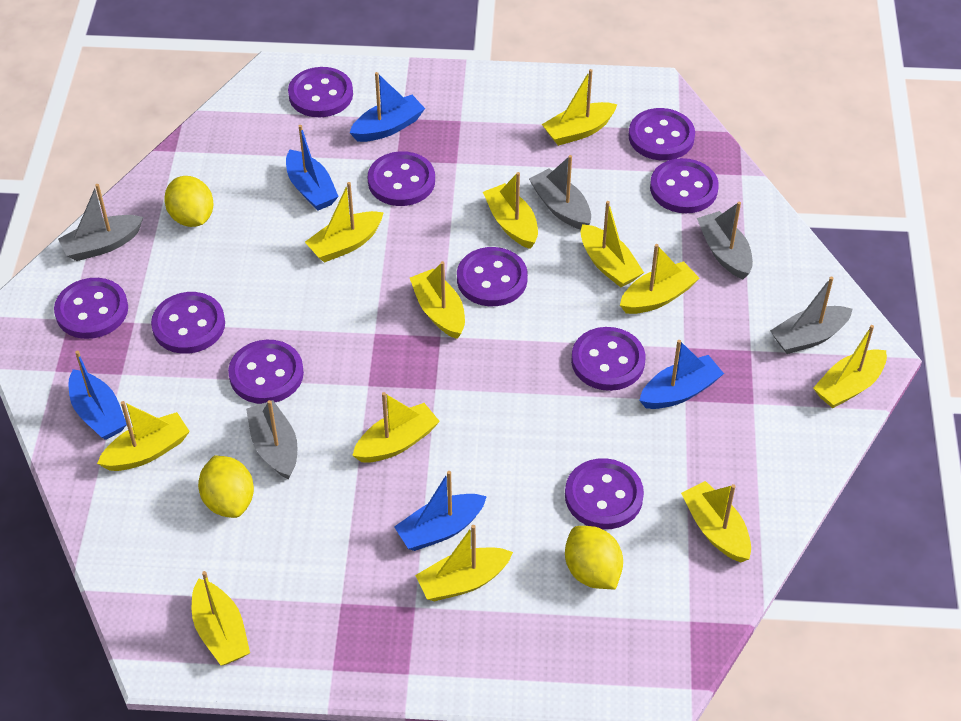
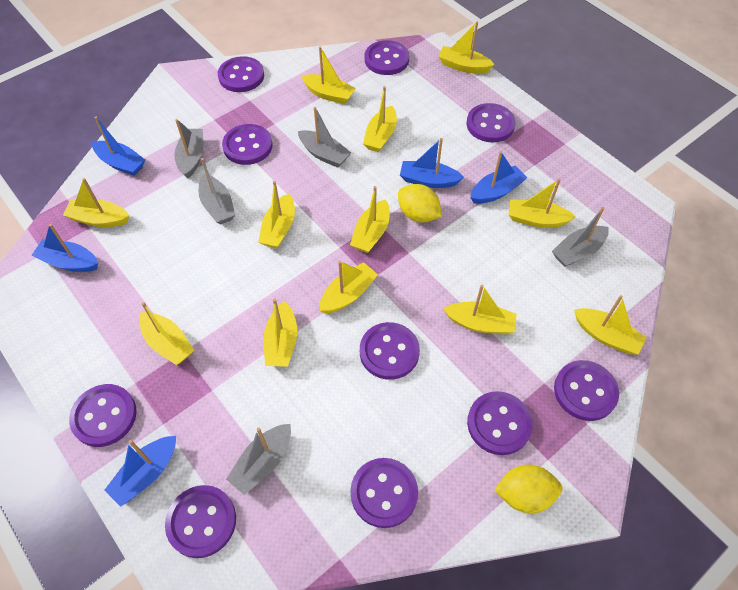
yellow lemon: 3 -> 2

